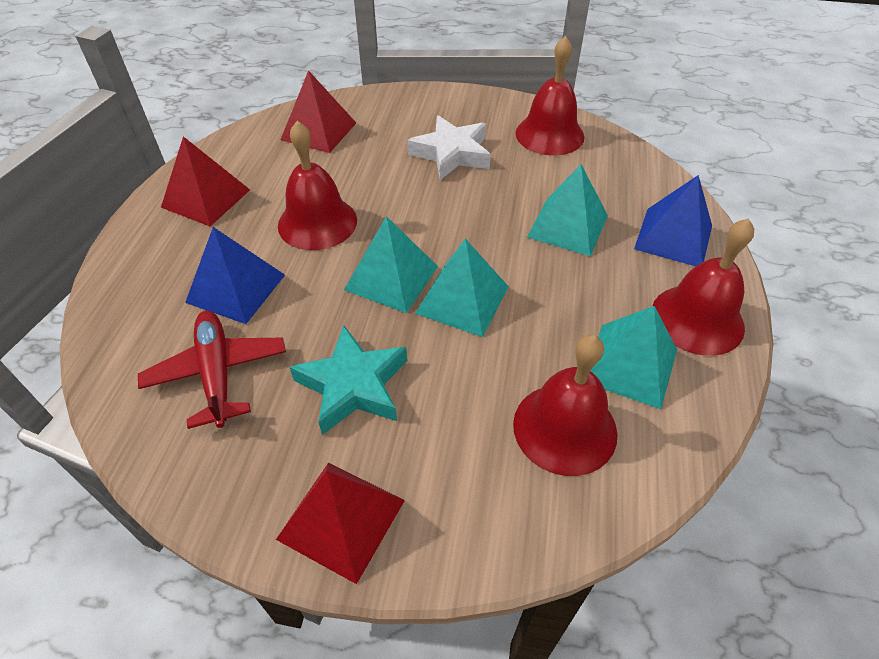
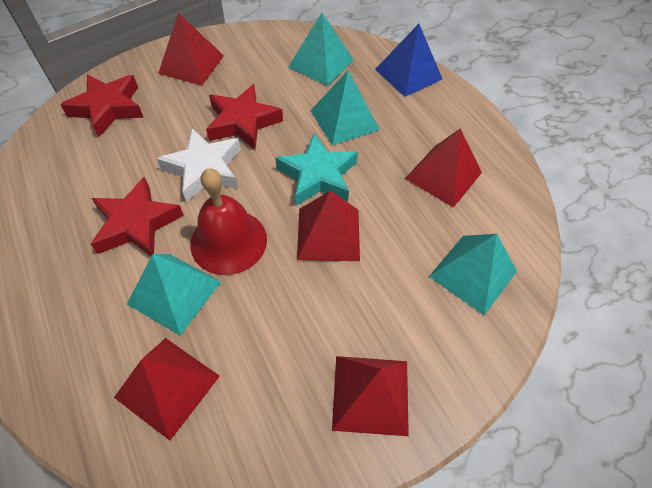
blue pyramid: 2 -> 1
red bell: 4 -> 1
red plane: 1 -> 0
red pyramid: 3 -> 5
red star: 0 -> 3

